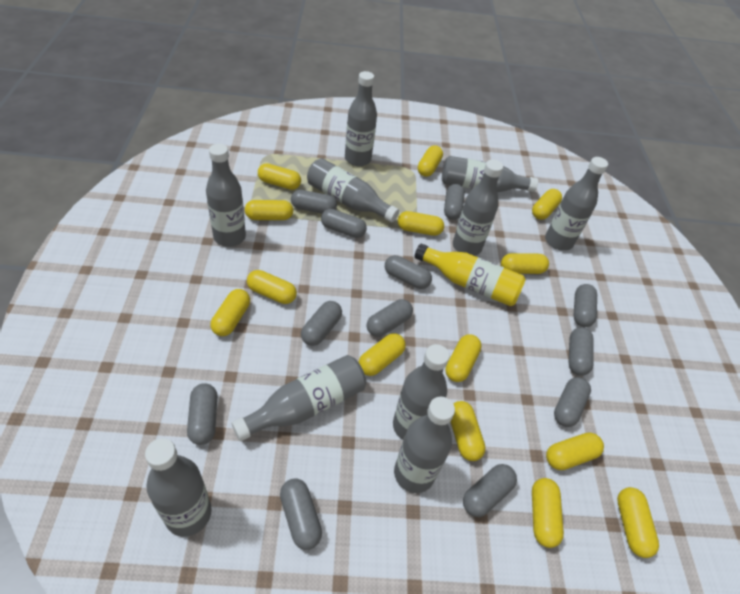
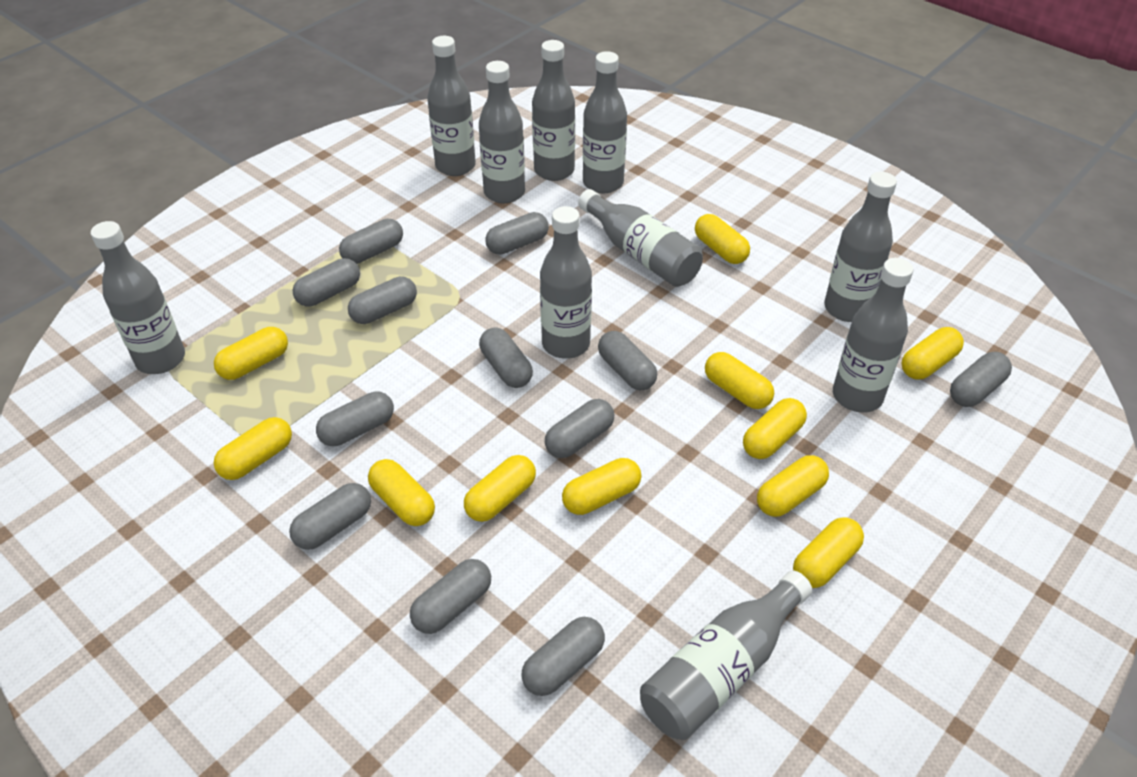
yellow bottle: 1 -> 0
yellow capsule: 14 -> 11

